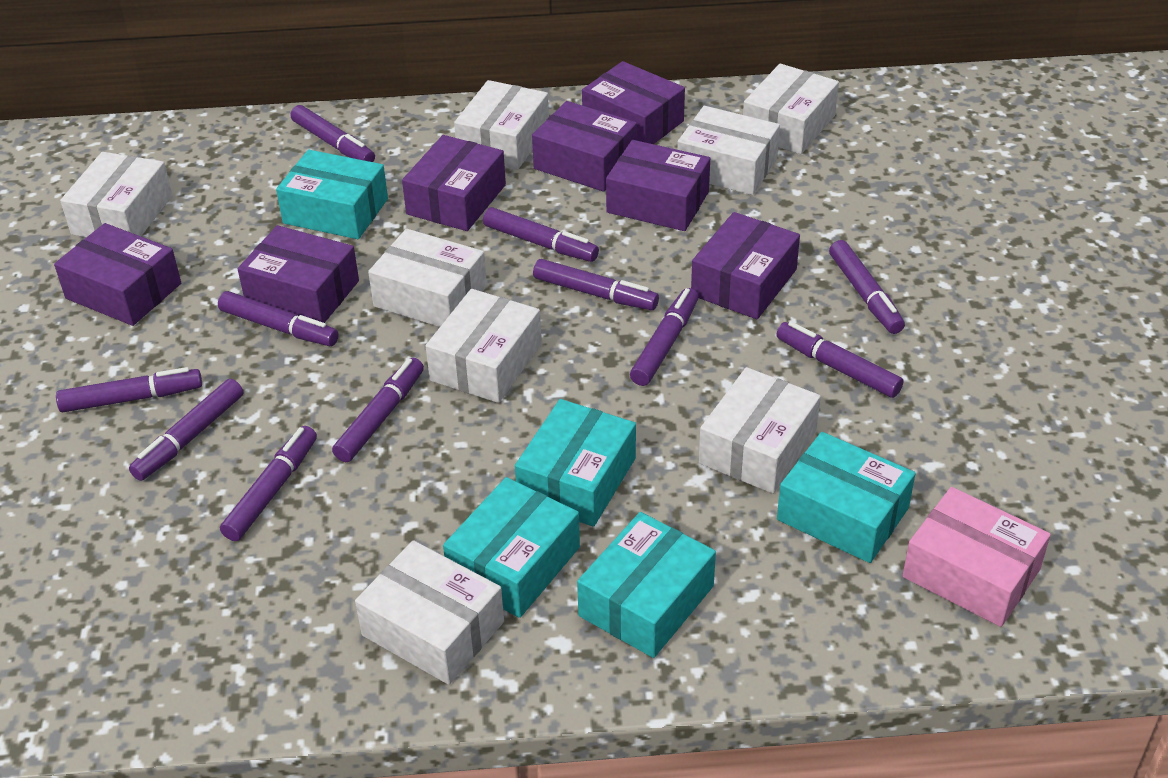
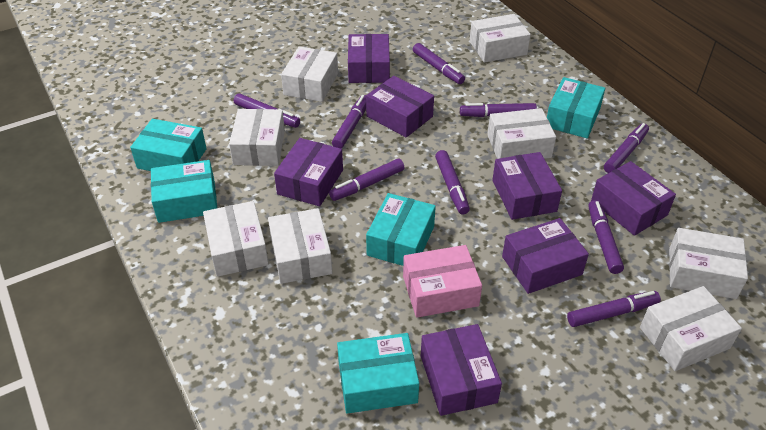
purple marker: 11 -> 9

